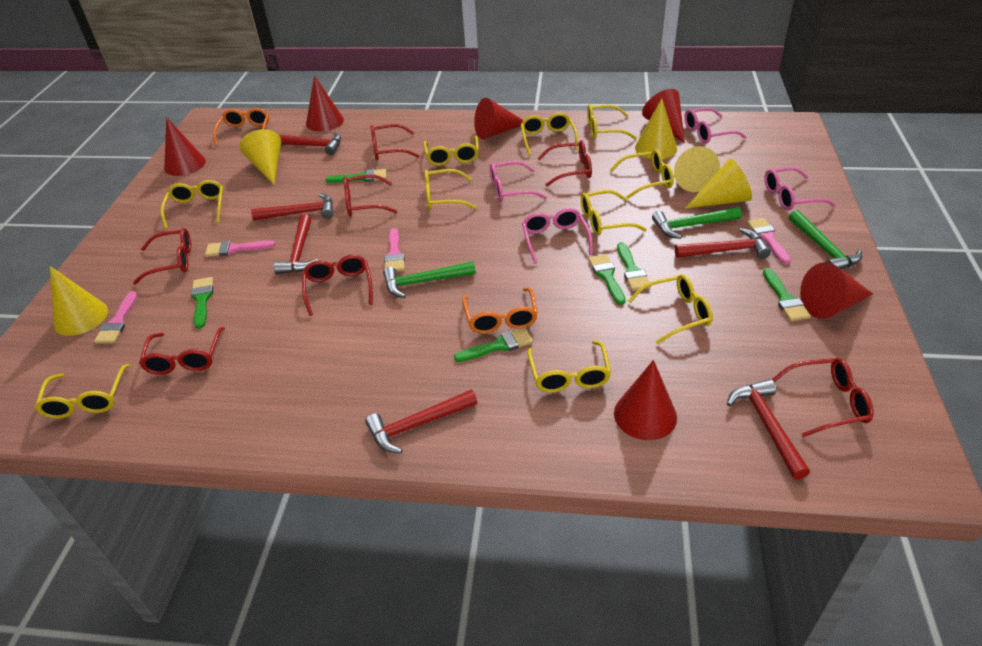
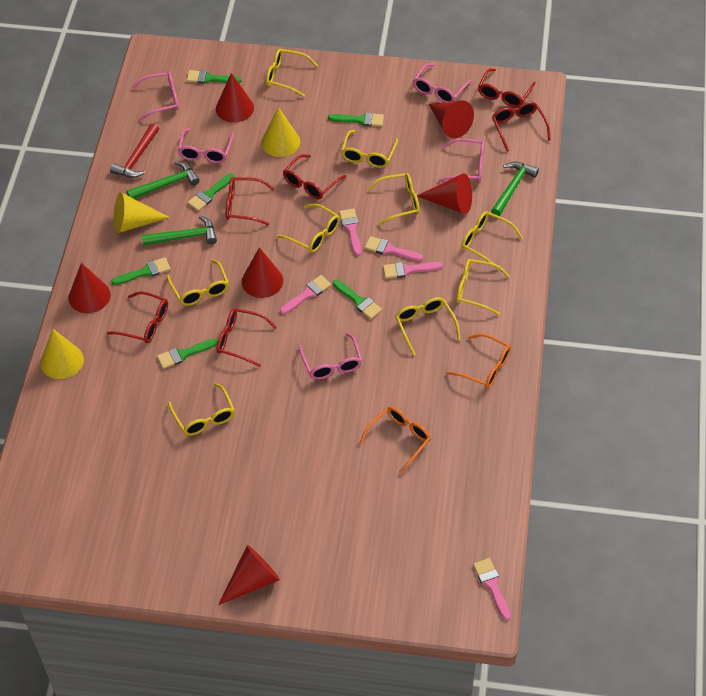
pink brush: 4 -> 5
pink glasses: 4 -> 5
red glasses: 7 -> 6
red hammer: 6 -> 1
yellow cone: 5 -> 3
yellow glasses: 10 -> 9

